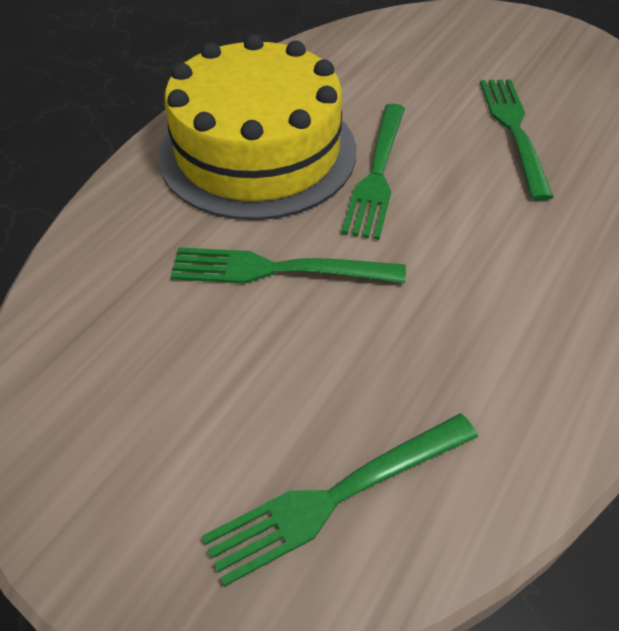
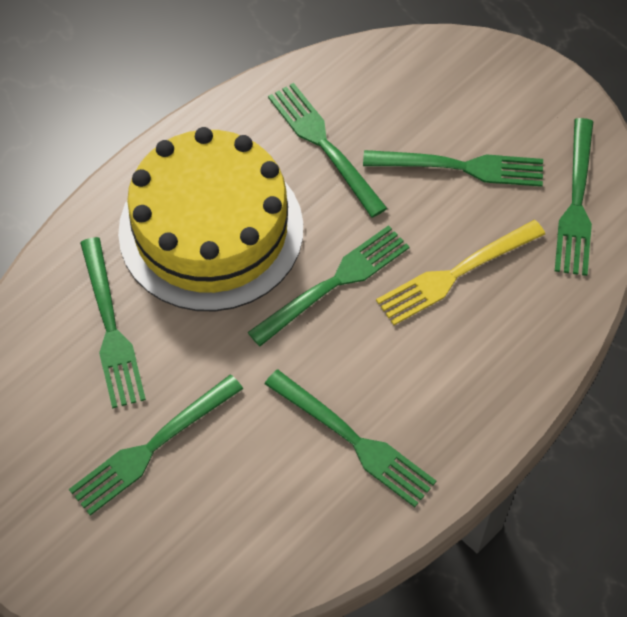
green fork: 4 -> 7
yellow fork: 0 -> 1

